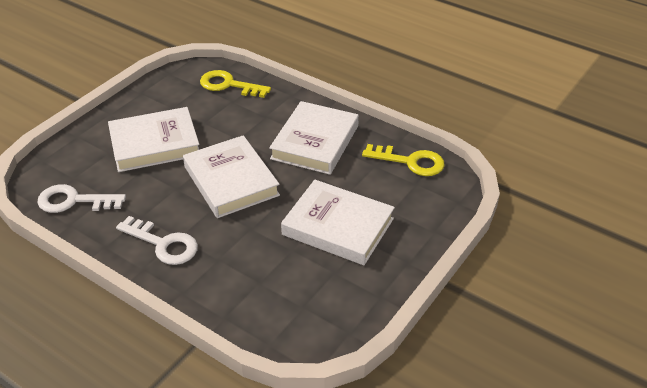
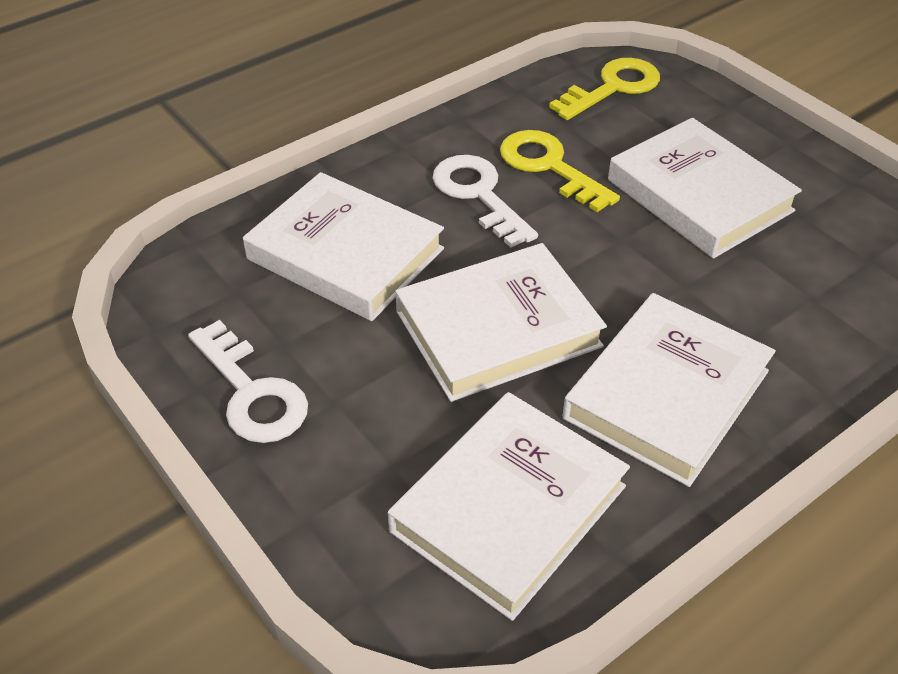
white book: 4 -> 5

